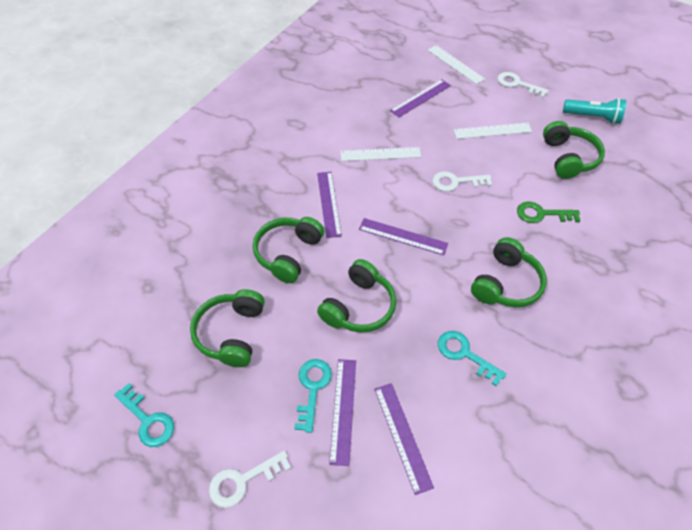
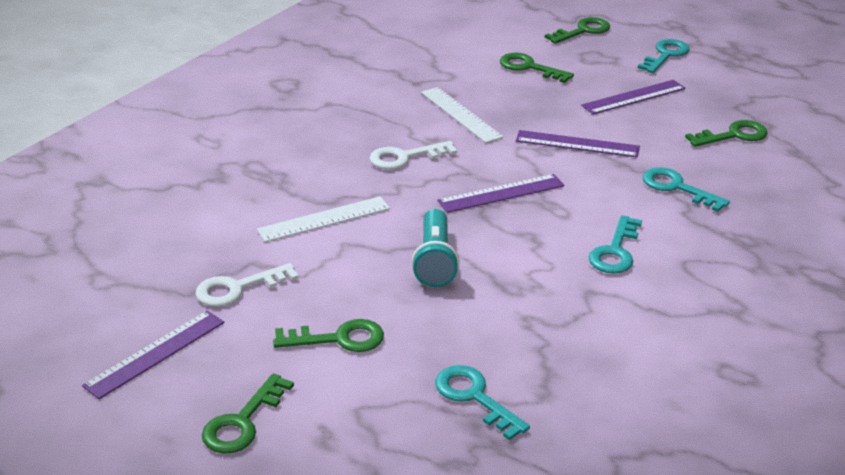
green headphones: 5 -> 0
green key: 1 -> 5
purple ruler: 5 -> 4
turquoise key: 3 -> 4
white key: 3 -> 2
white ruler: 3 -> 2

